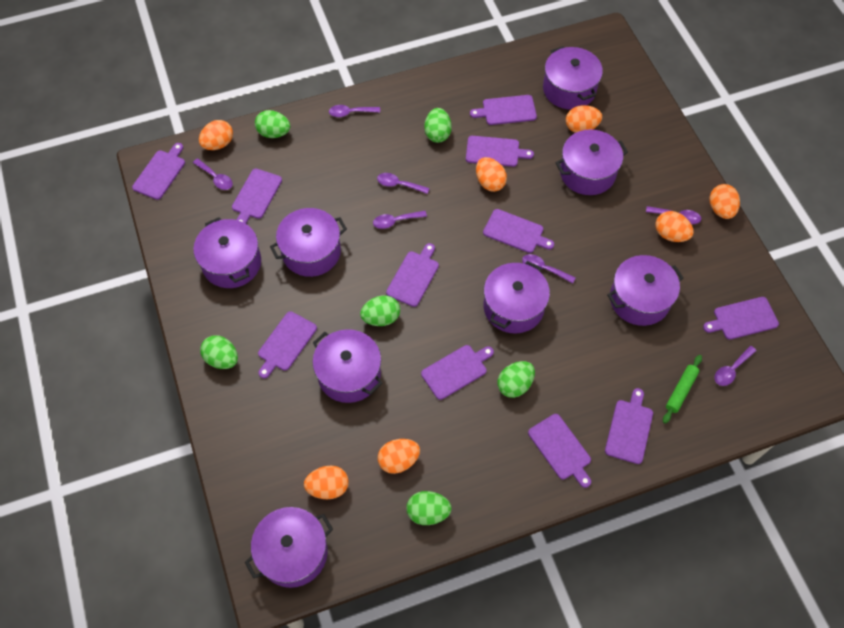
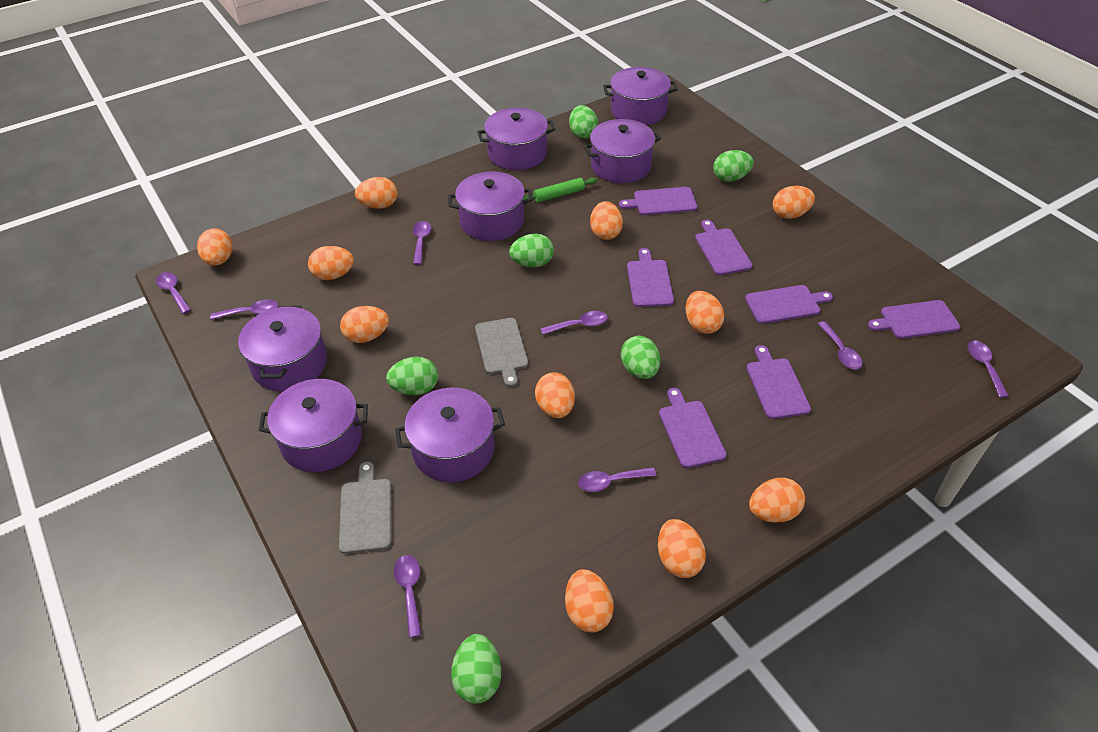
grey cutting board: 0 -> 2
orange egg: 7 -> 11
purple cutting board: 11 -> 7
purple pot: 8 -> 7
purple spoon: 7 -> 8

